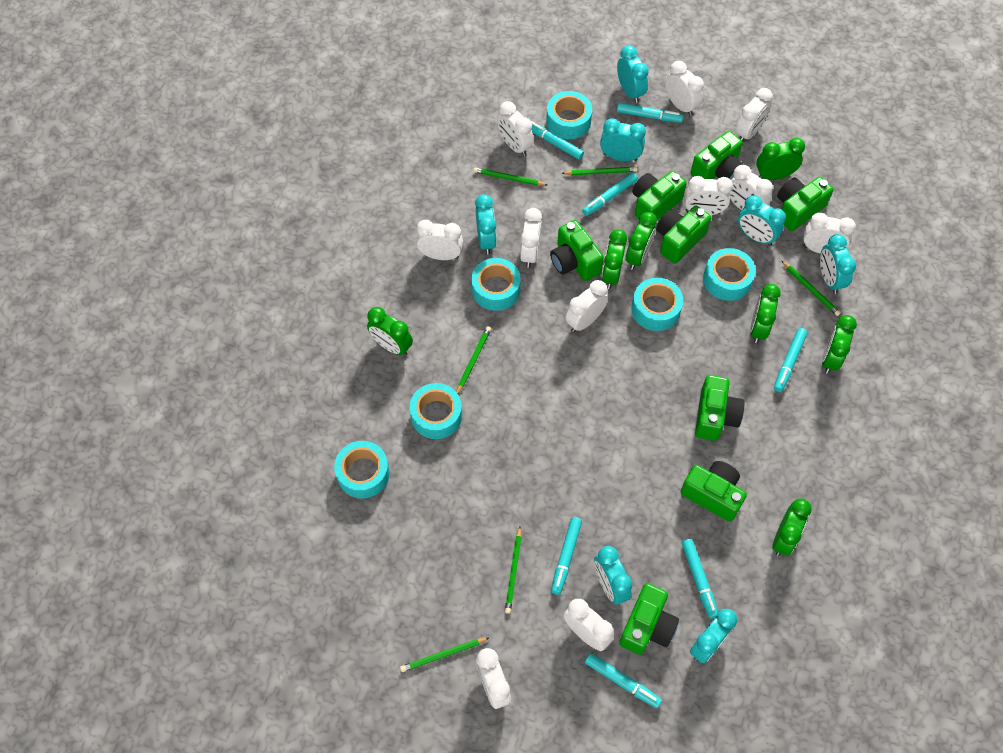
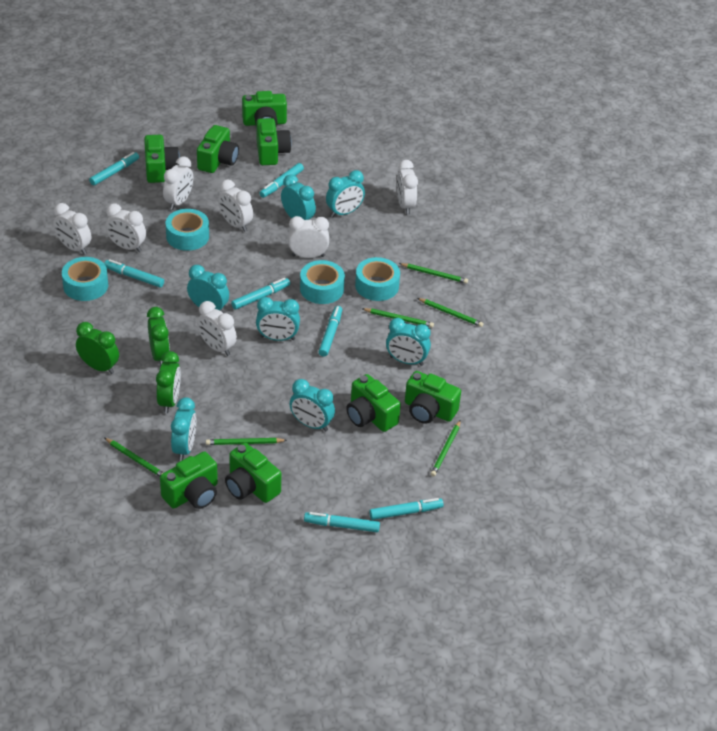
green clock: 7 -> 3
turquoise tape: 6 -> 4
white clock: 11 -> 7

